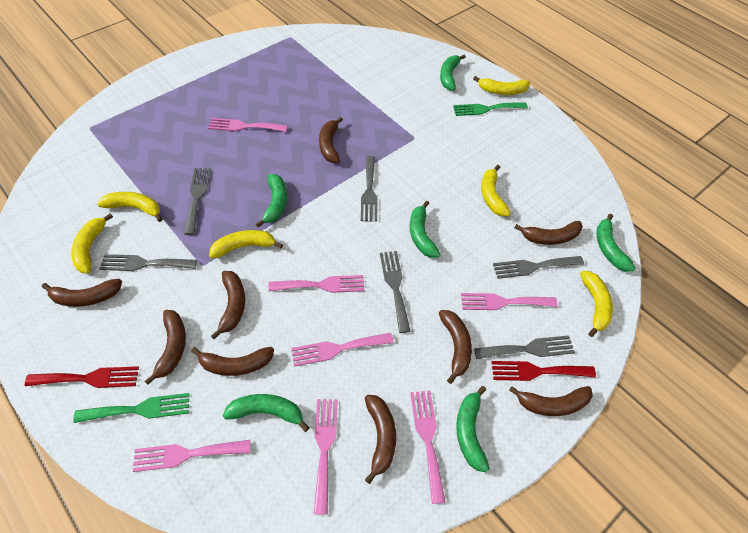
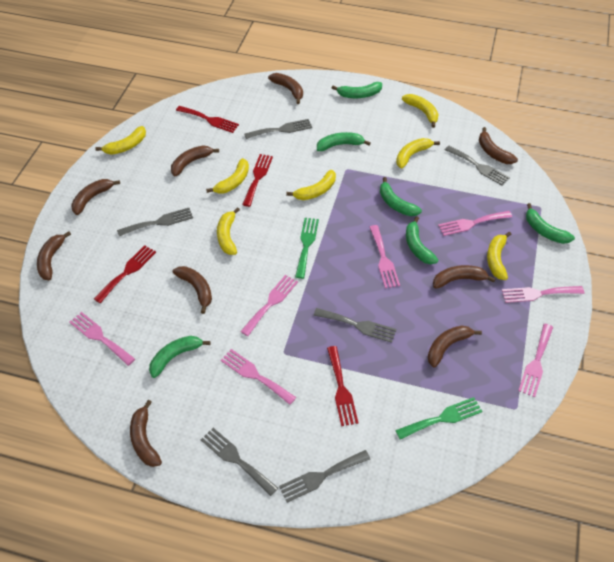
red fork: 2 -> 4
yellow banana: 6 -> 7

